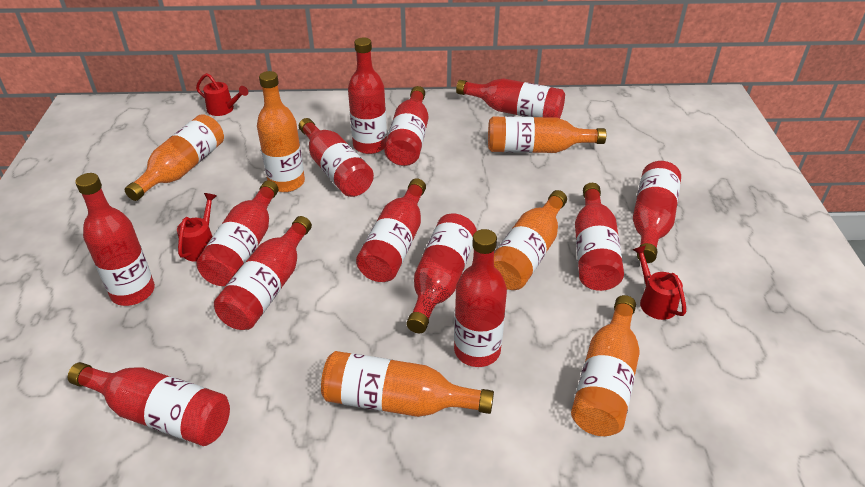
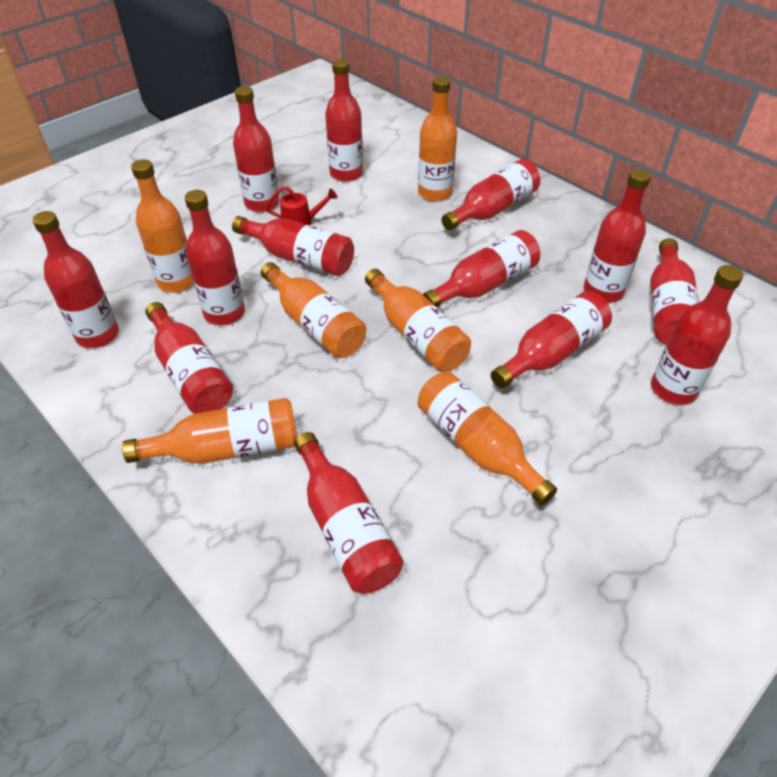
red watering can: 3 -> 1

